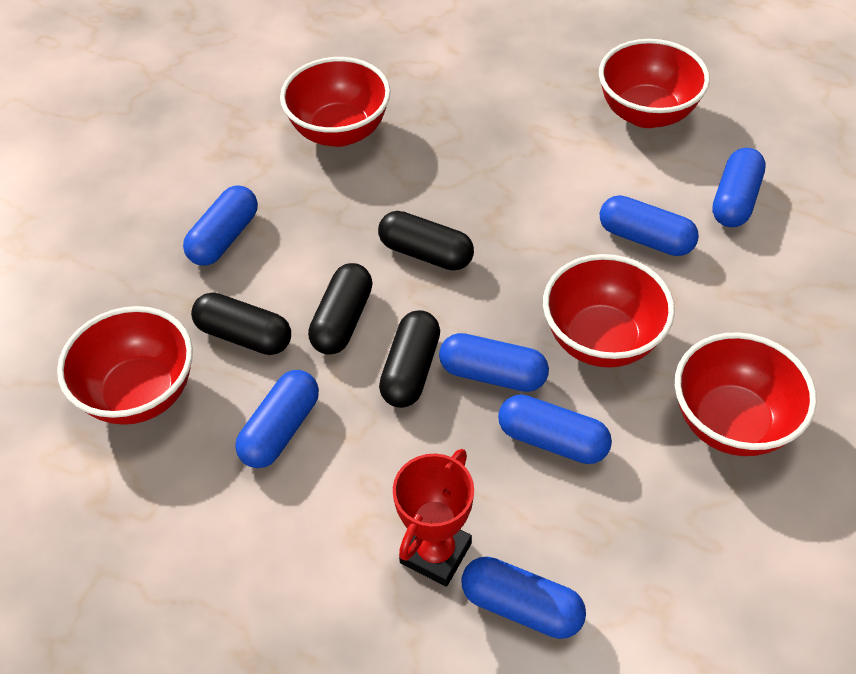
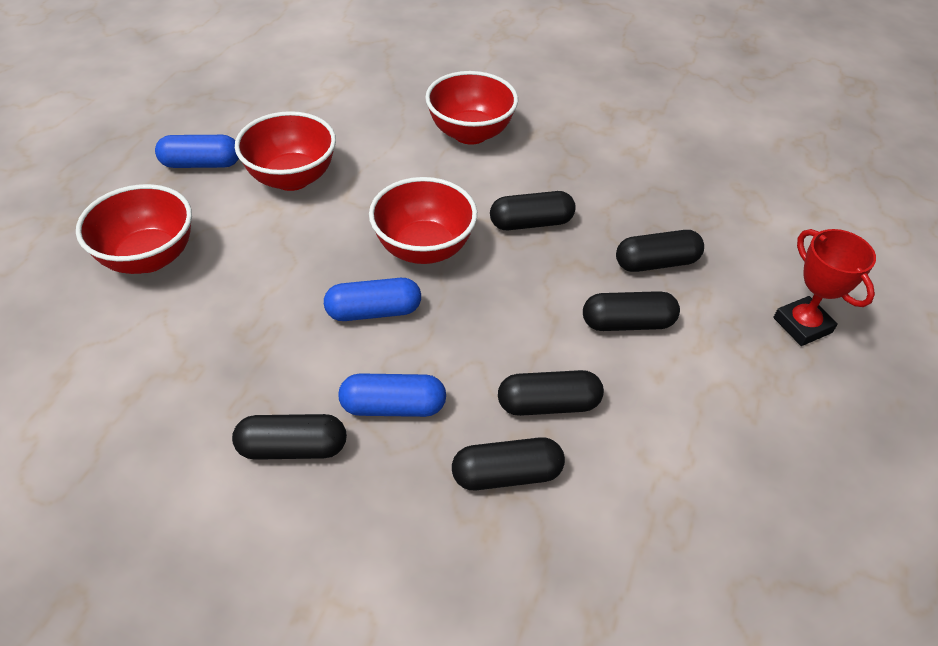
black capsule: 4 -> 6
blue capsule: 7 -> 3
red bowl: 5 -> 4

